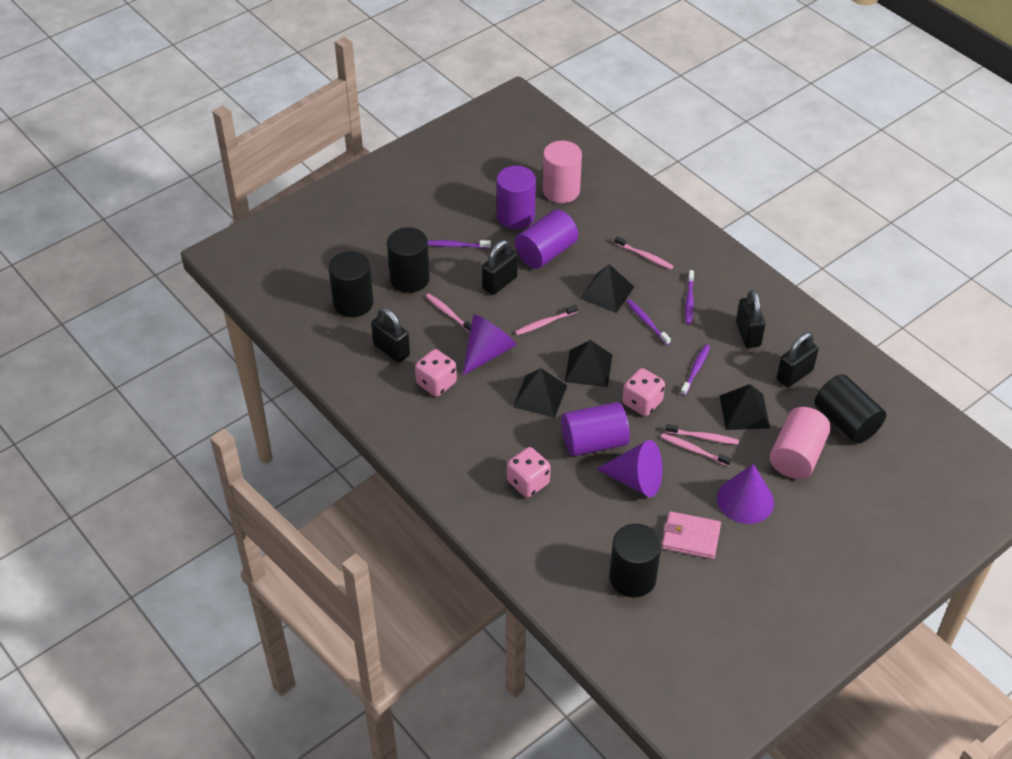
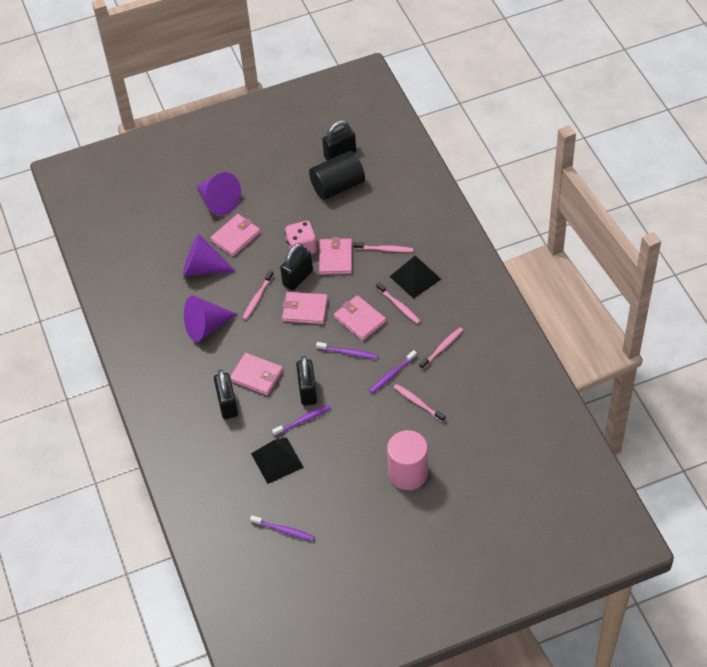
black cylinder: 4 -> 1
black pyramid: 4 -> 2
pink cylinder: 2 -> 1
pink dice: 3 -> 1
pink wallet: 1 -> 5
purple cylinder: 3 -> 0

